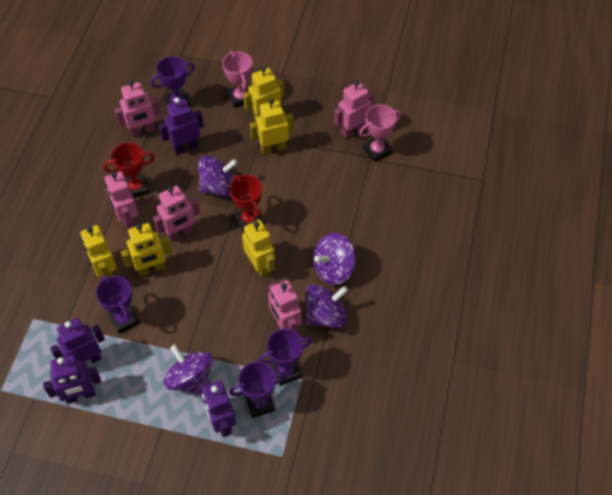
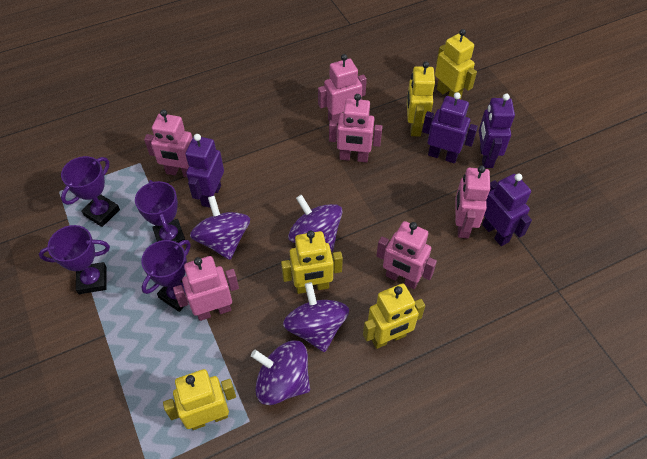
pink robot: 5 -> 6
pink trophy: 2 -> 0
red trophy: 2 -> 0

